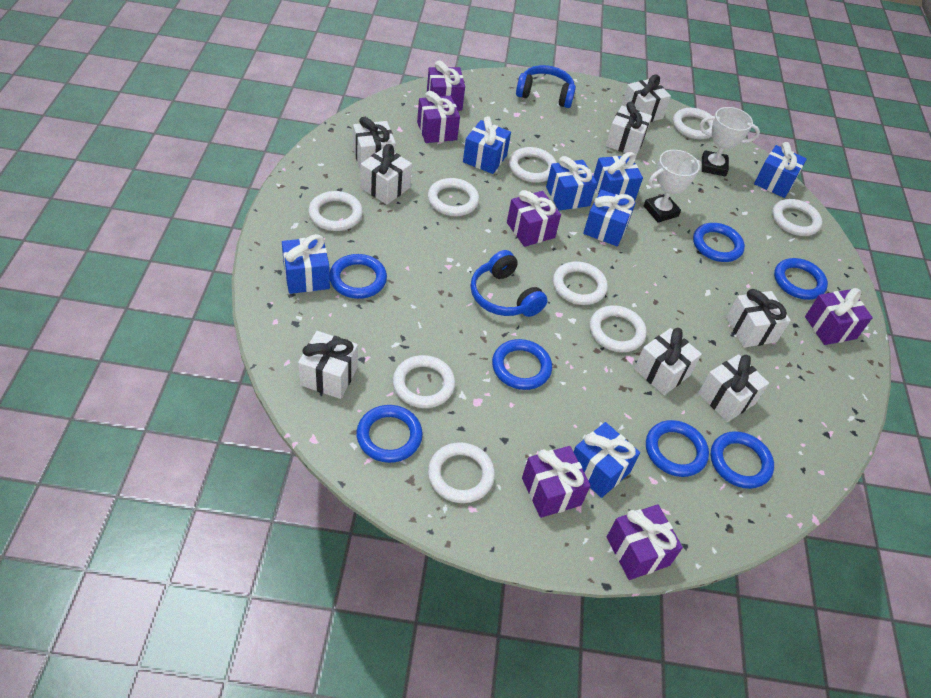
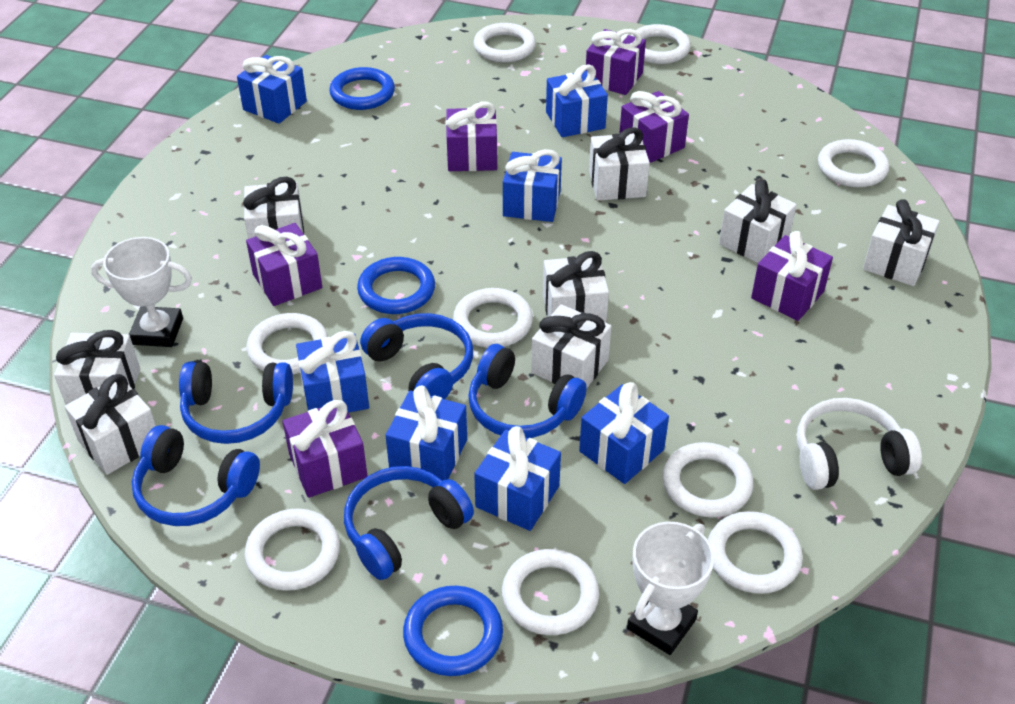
blue headphones: 2 -> 5
blue ring: 7 -> 3
white headphones: 0 -> 1

